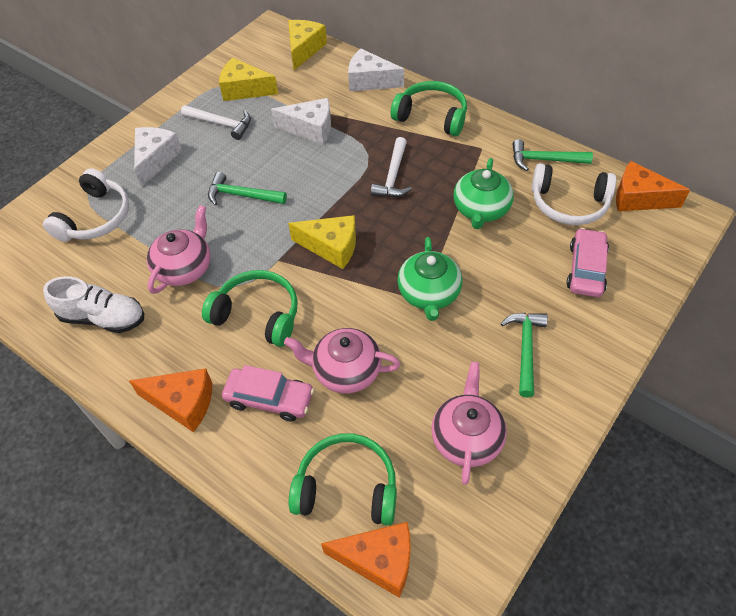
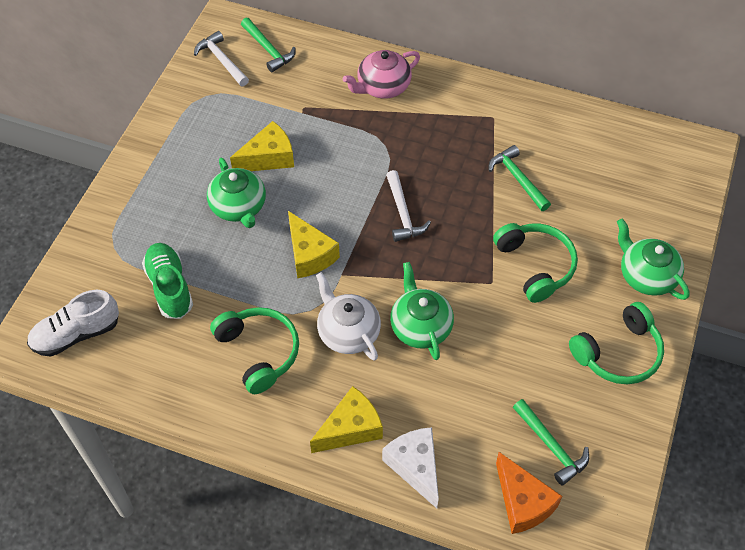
green shoe: 0 -> 1
green teapot: 2 -> 3
orange cheese: 3 -> 1
pink car: 2 -> 0
pink teapot: 3 -> 1
white cheese: 3 -> 1
white headphones: 2 -> 0
white teapot: 0 -> 1

